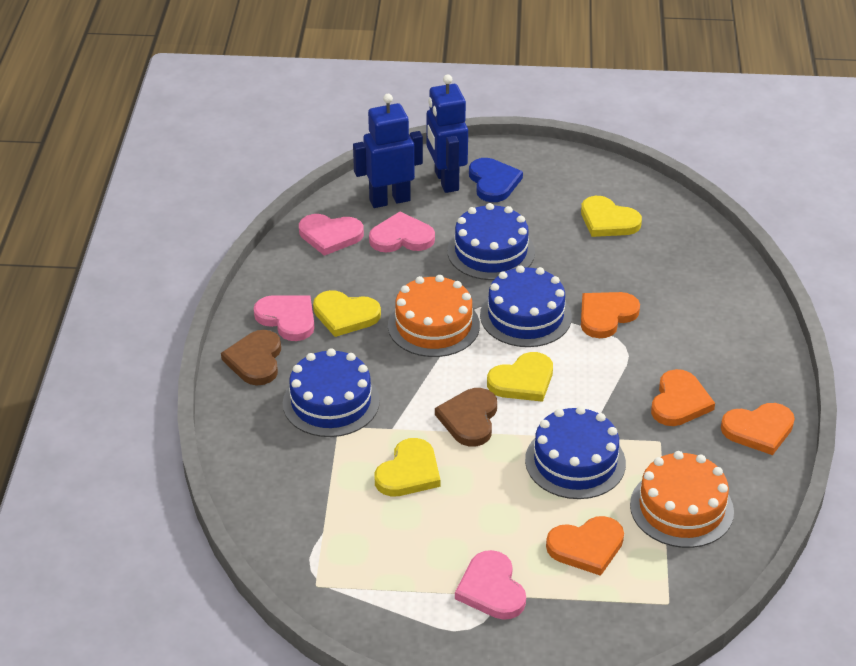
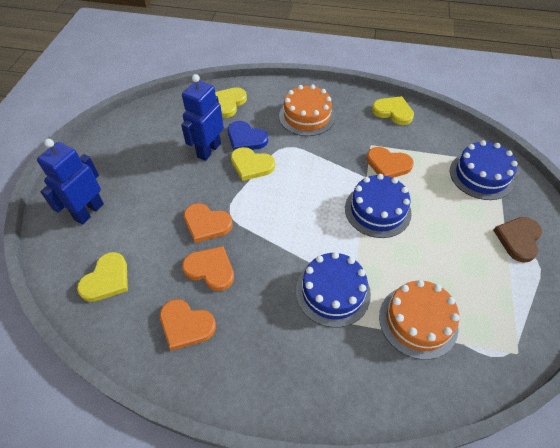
blue cake: 4 -> 3
brown heart: 2 -> 1
pink heart: 4 -> 0

